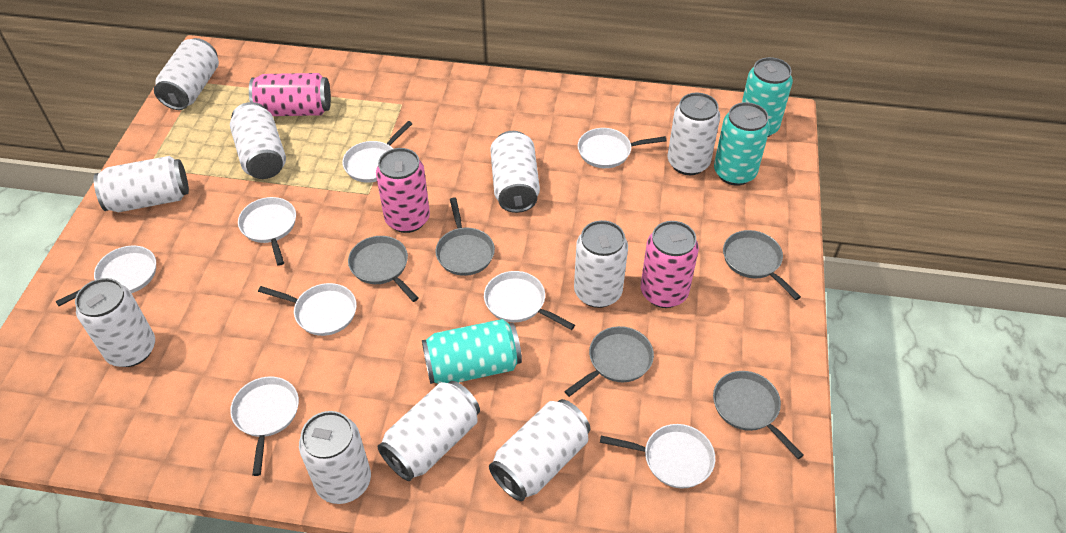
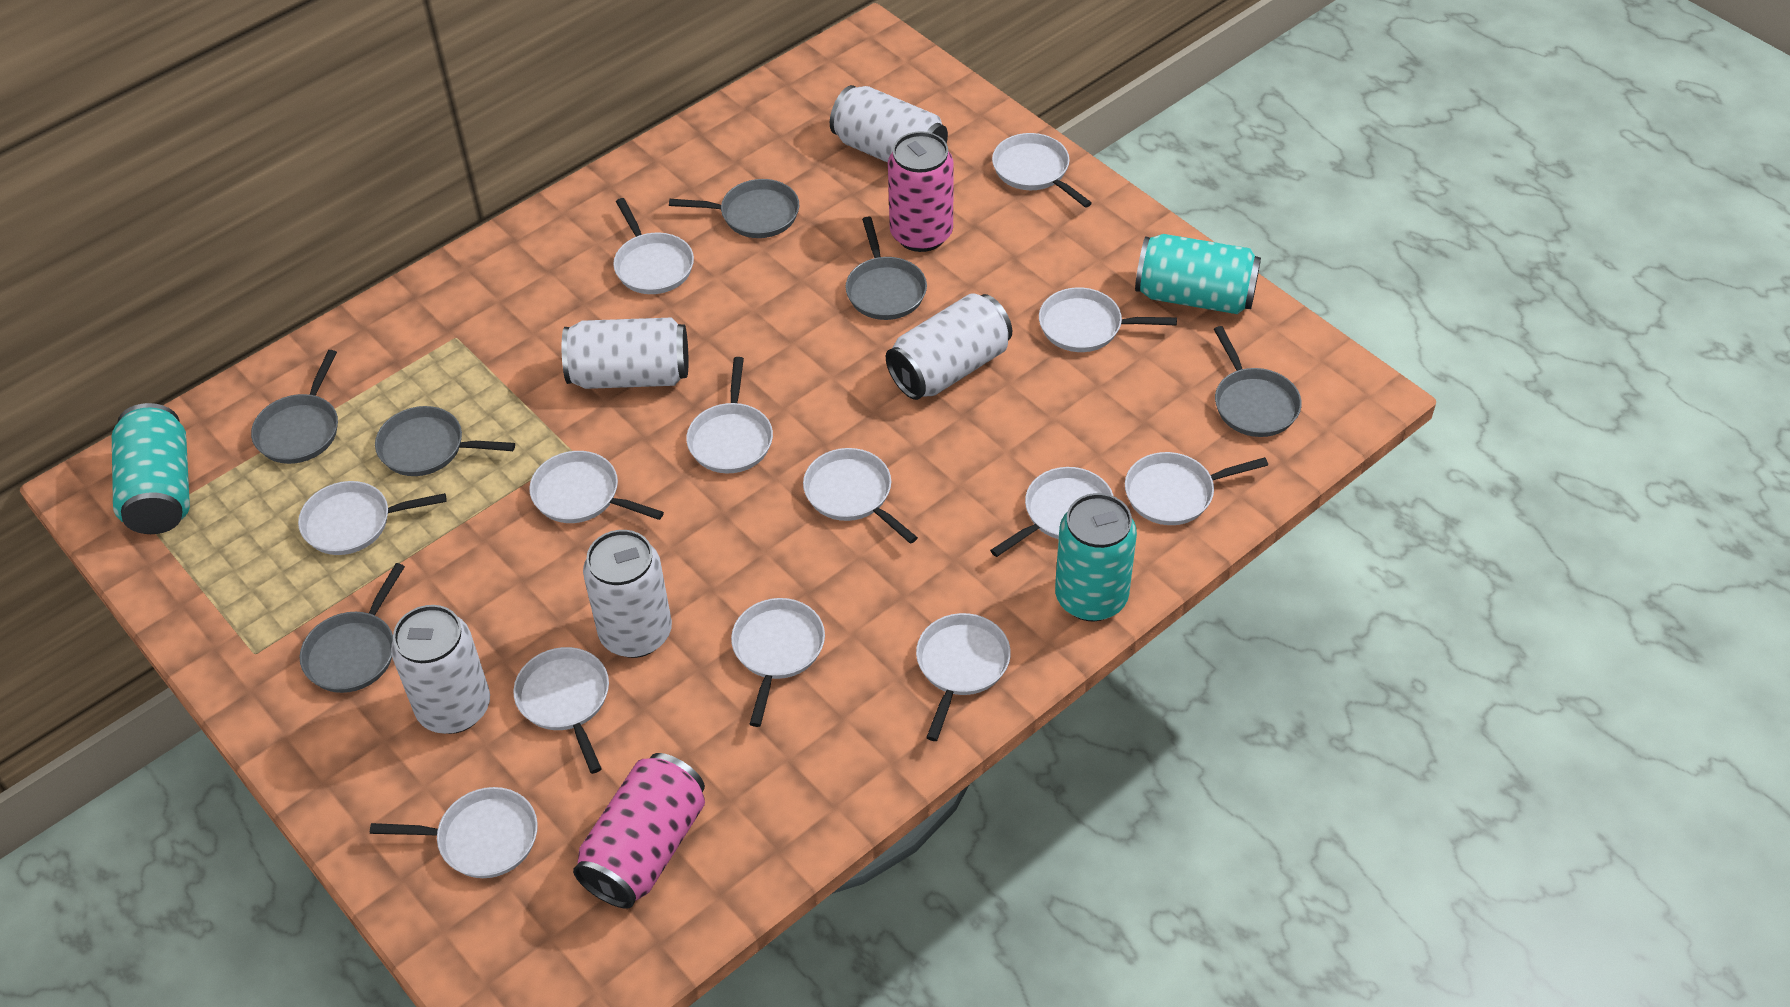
grey pan: 5 -> 6
pink can: 3 -> 2
white can: 10 -> 5
white pan: 8 -> 13

